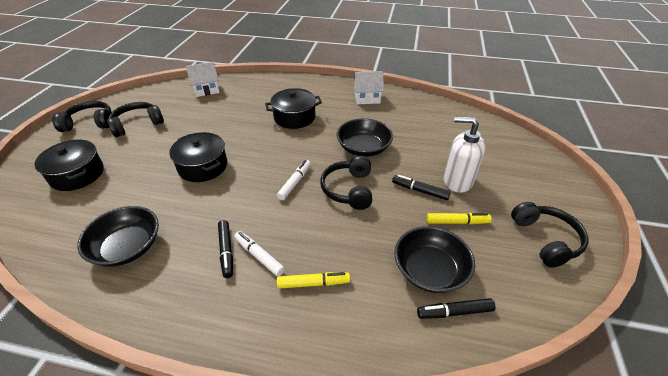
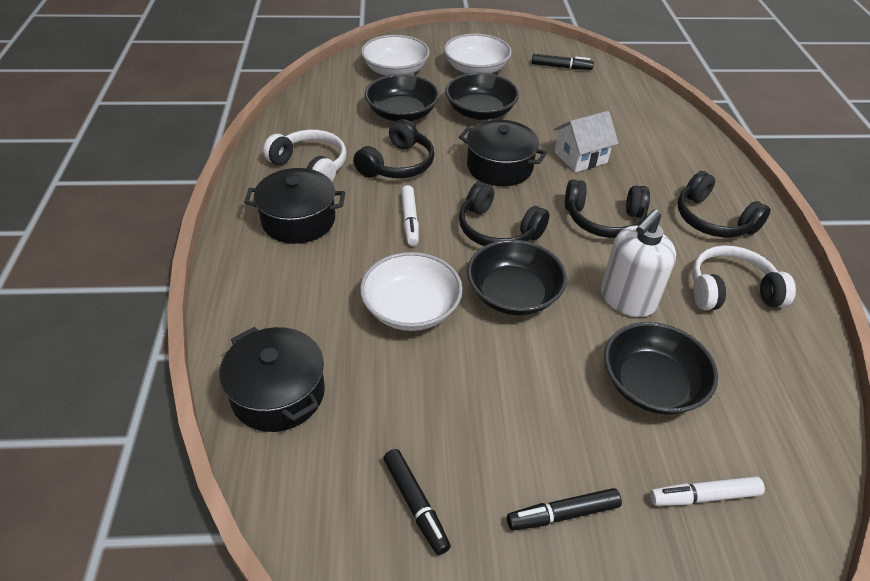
black bowl: 3 -> 4
white bowl: 0 -> 3
white headphones: 0 -> 2
white house: 2 -> 1
yellow marker: 2 -> 0

